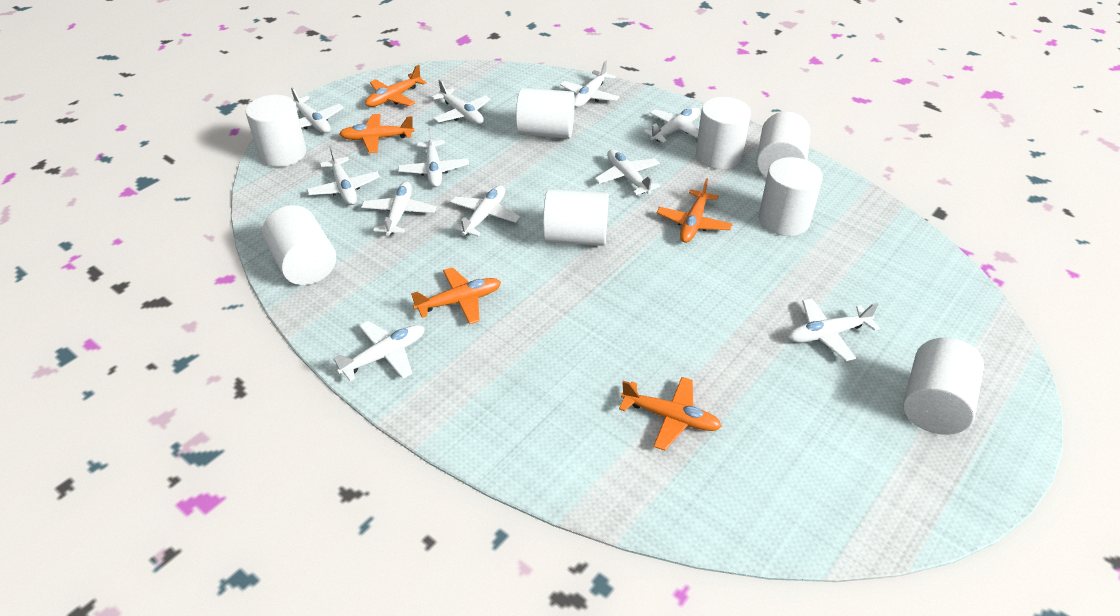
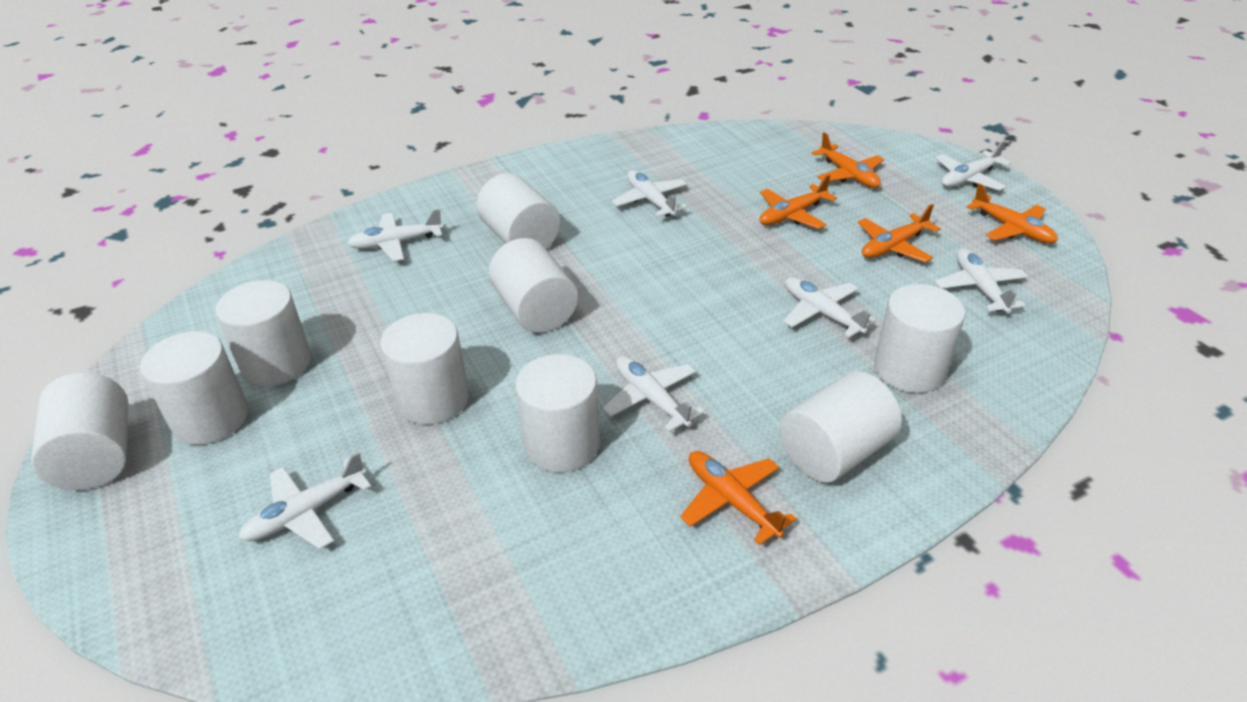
white cylinder: 8 -> 9
white plane: 11 -> 7

